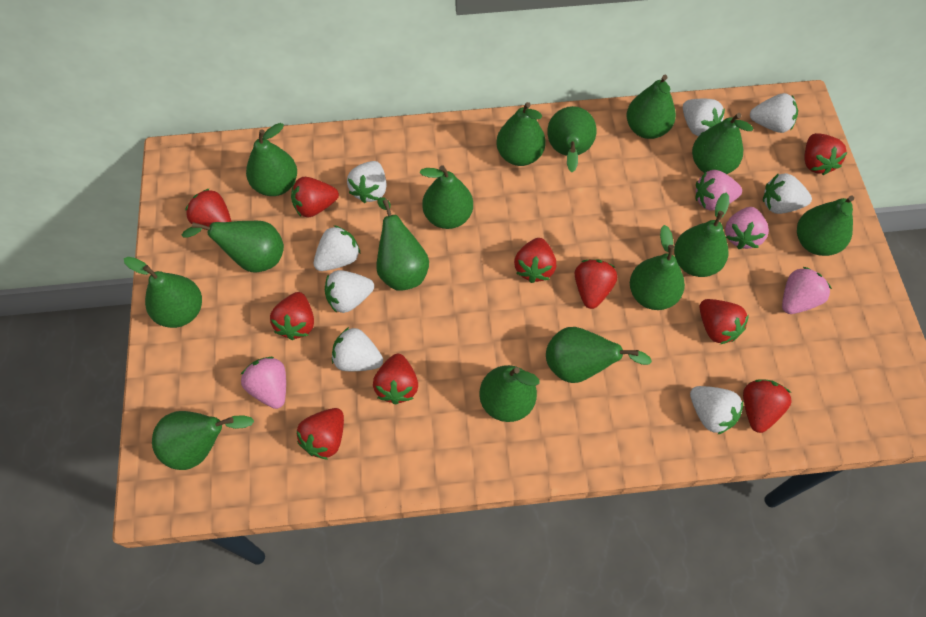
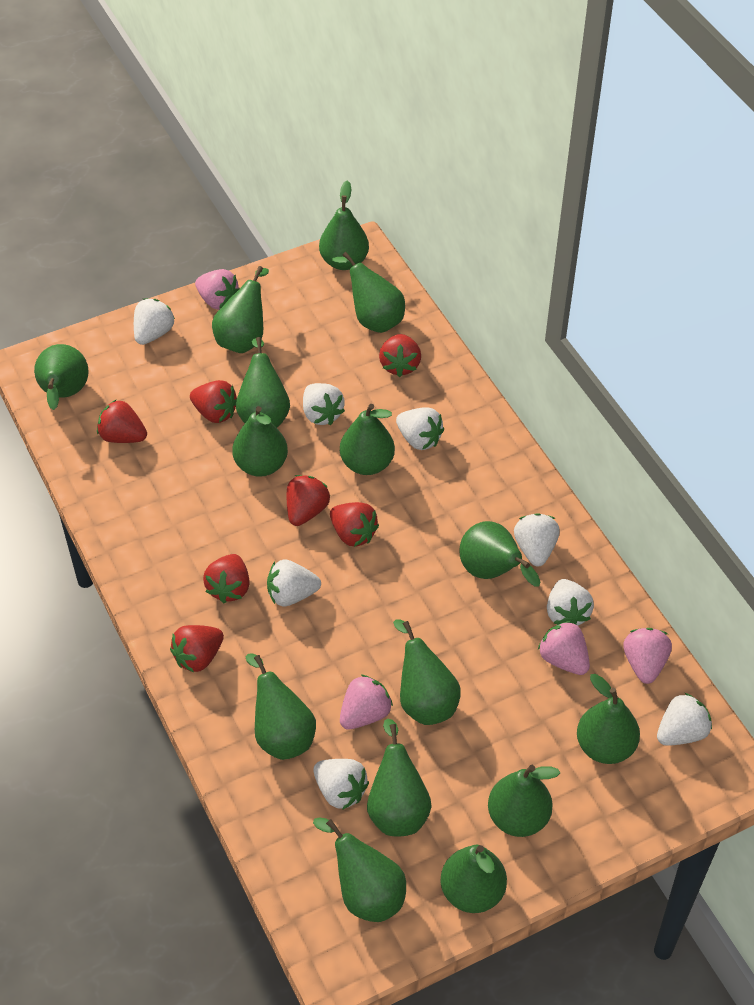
red strawberry: 10 -> 7

